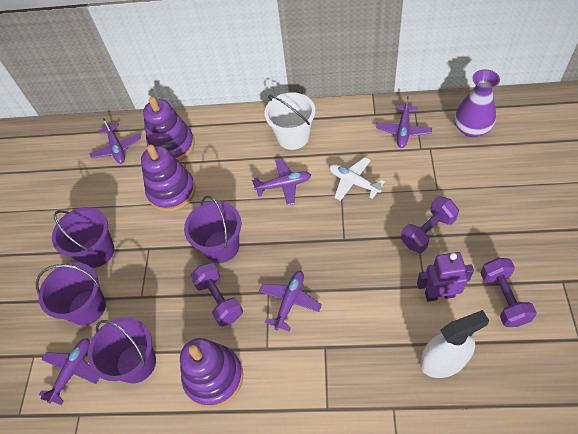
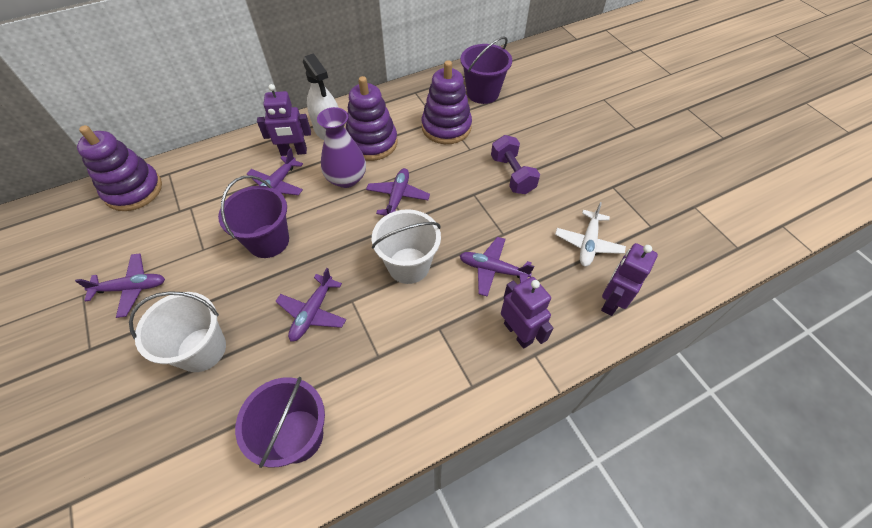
purple bucket: 4 -> 3
purple dumbbell: 3 -> 1
purple robot: 1 -> 3
white bucket: 1 -> 2

